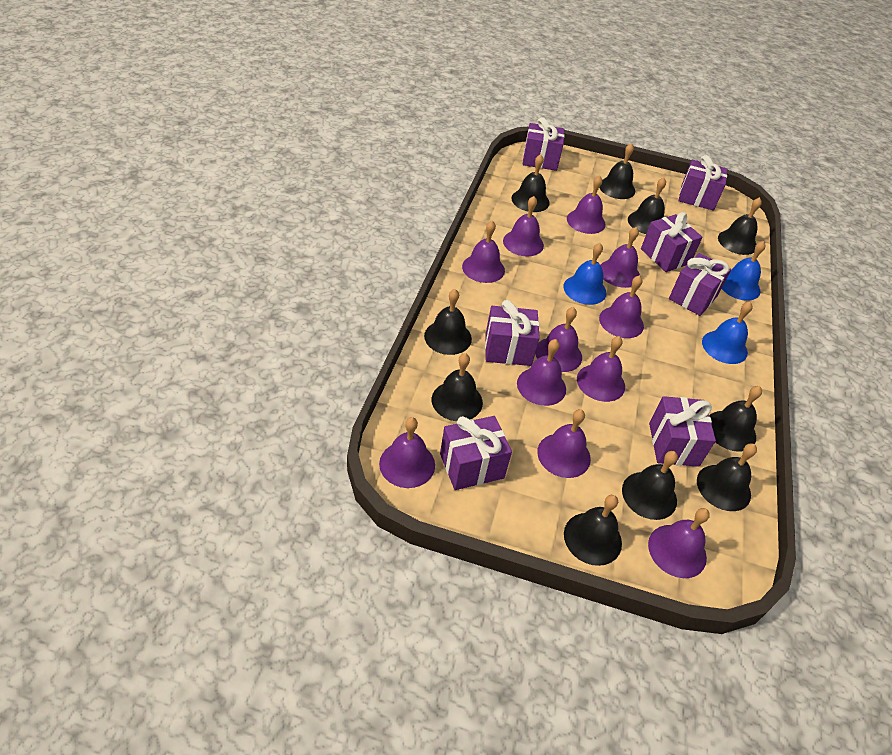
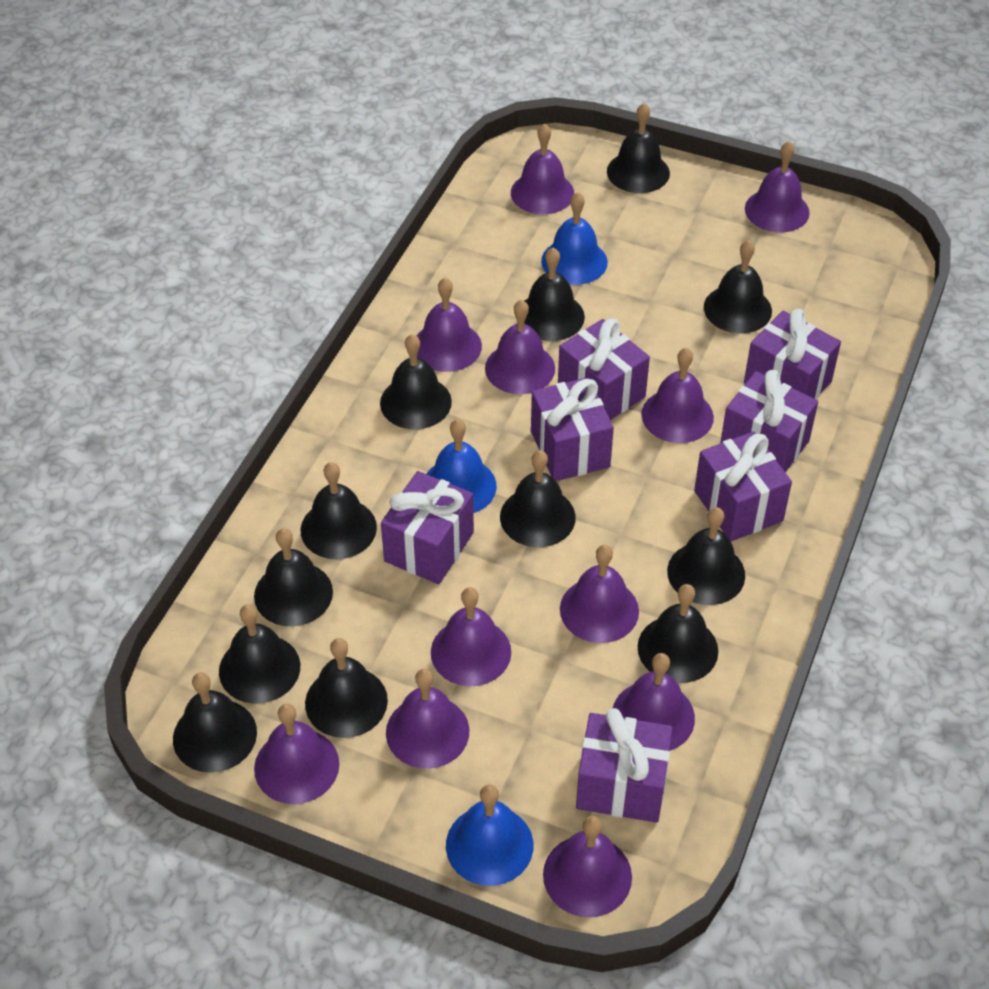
black bell: 10 -> 12

